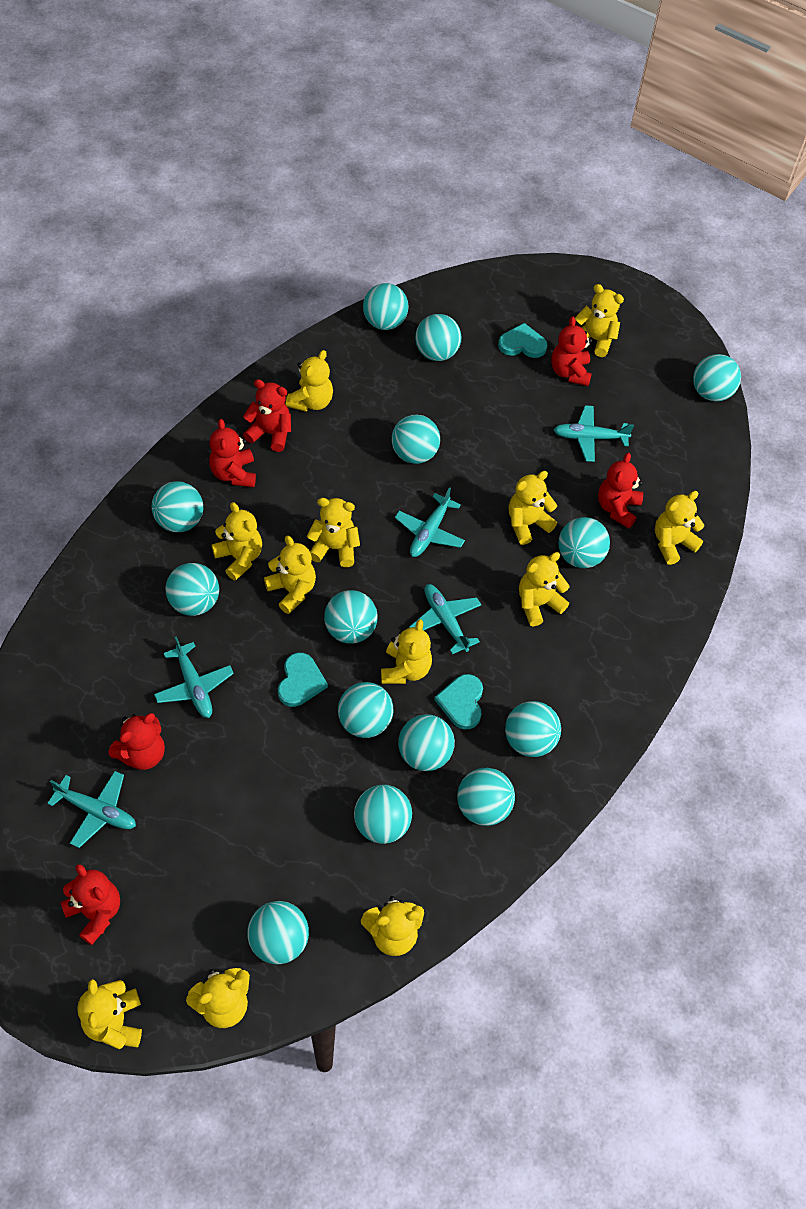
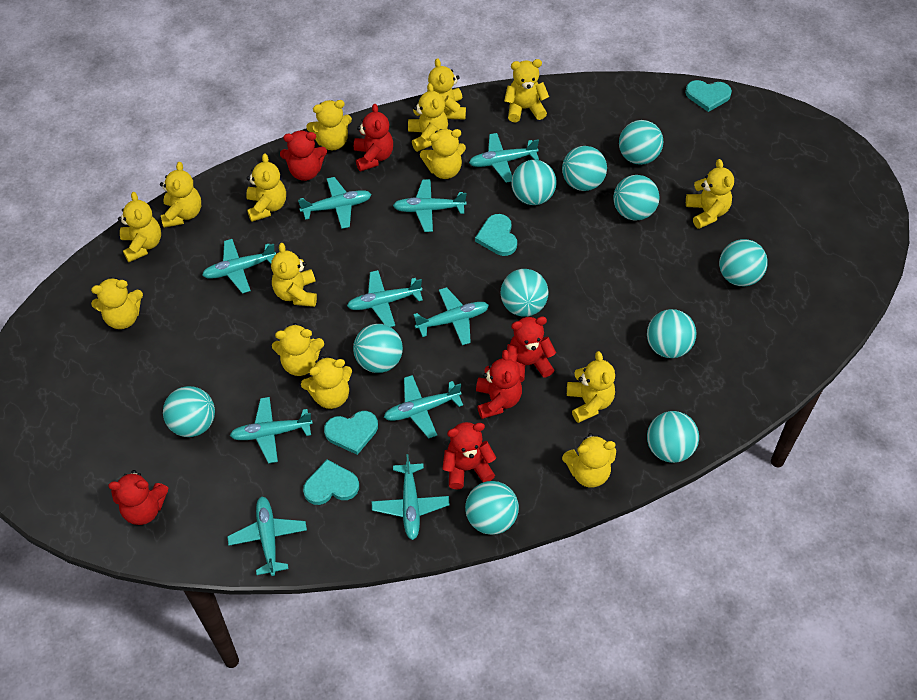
turquoise ball: 14 -> 11
turquoise heart: 3 -> 4
turquoise plane: 5 -> 10
yellow teddy bear: 12 -> 15

